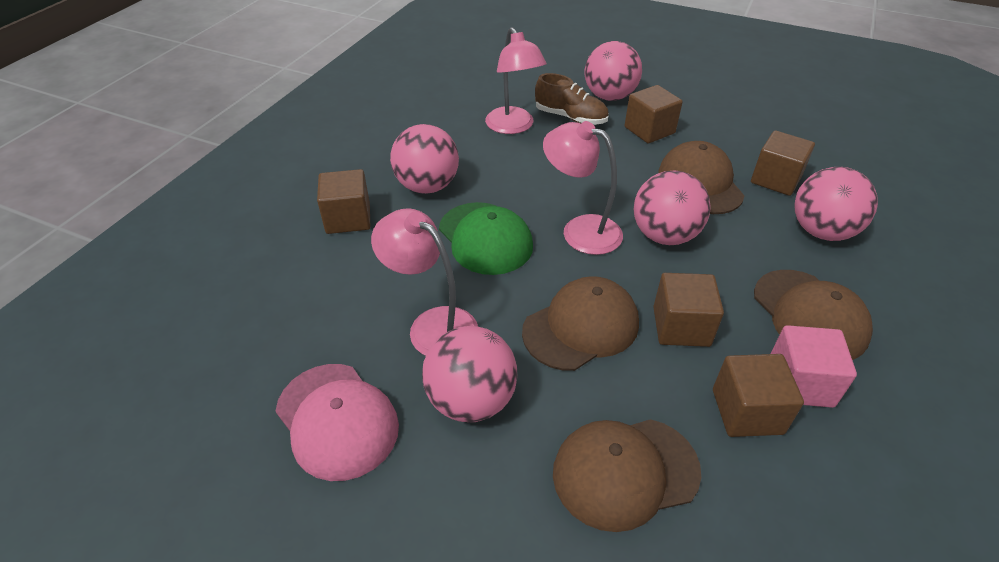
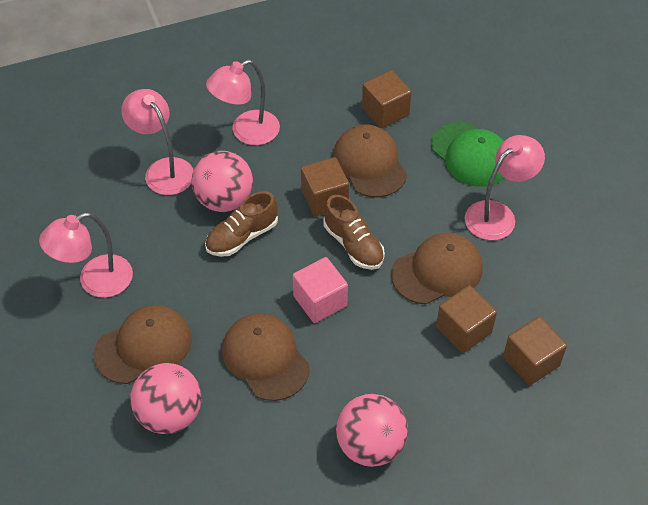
brown cube: 5 -> 4
brown shoe: 1 -> 2
pink ball: 5 -> 3
pink cap: 1 -> 0
pink lamp: 3 -> 4

